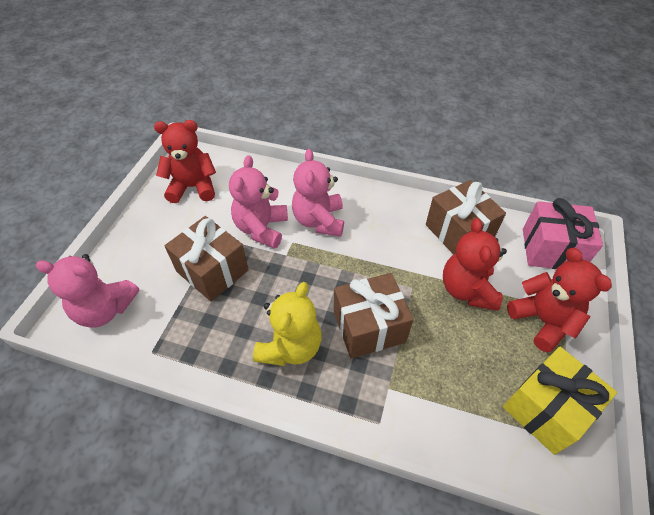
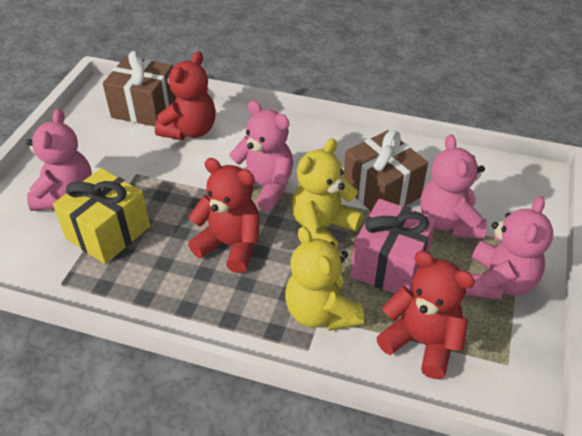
brown gift: 3 -> 2
pink teddy bear: 3 -> 4
yellow teddy bear: 1 -> 2

